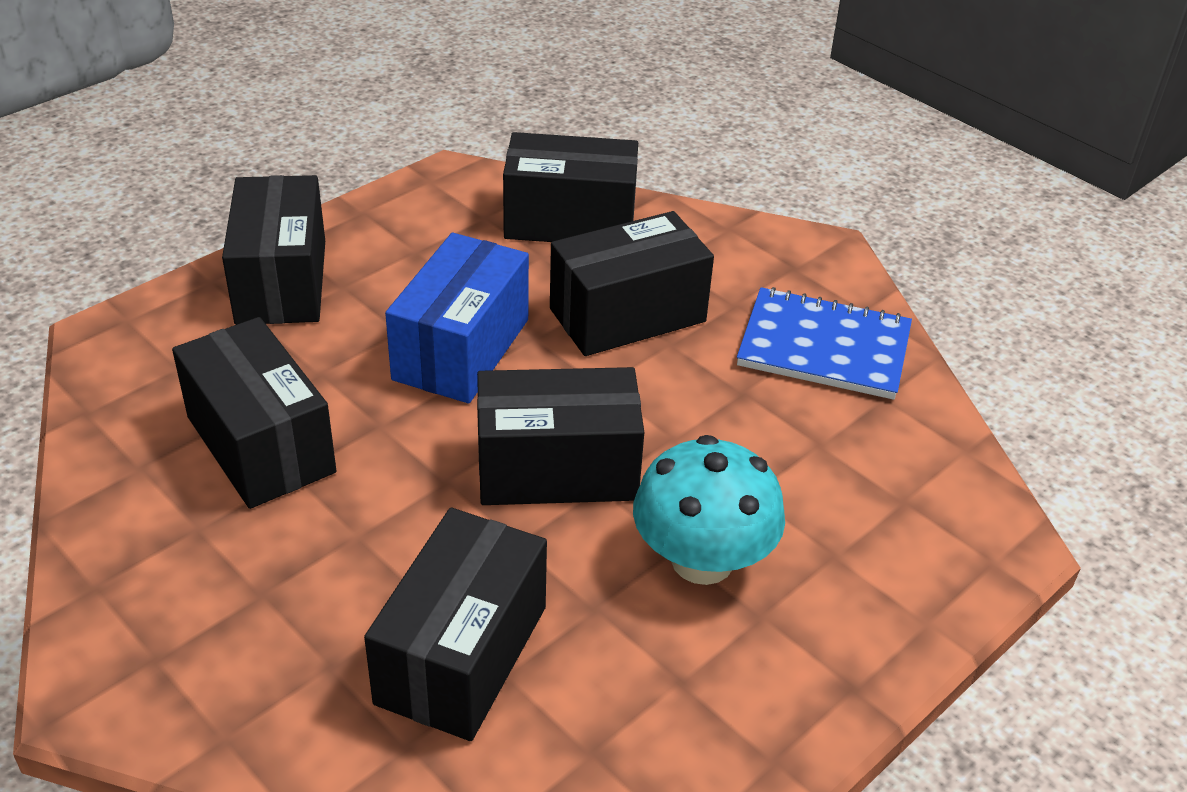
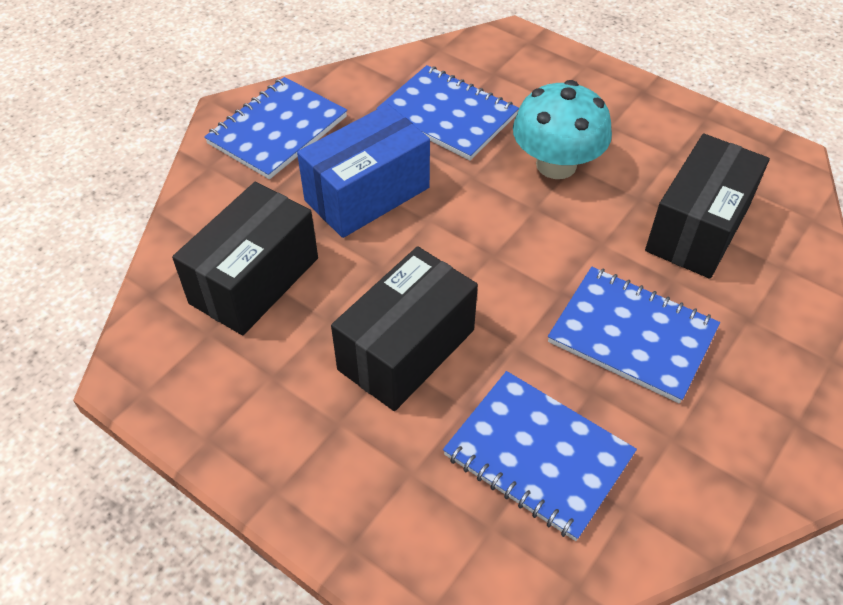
black box: 6 -> 3
blue notebook: 1 -> 4

